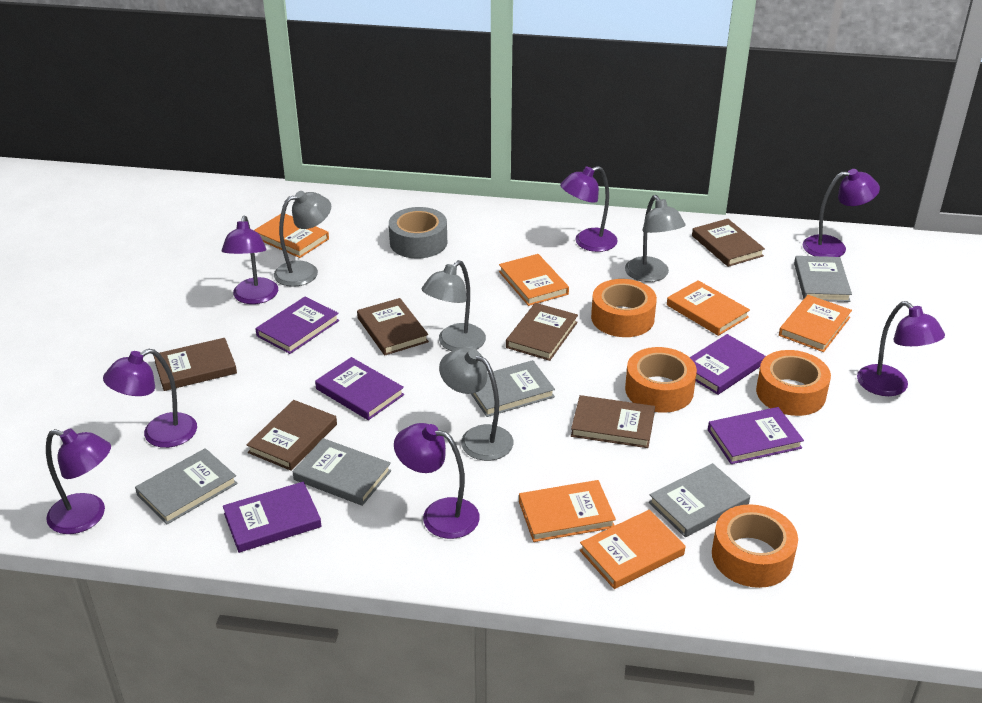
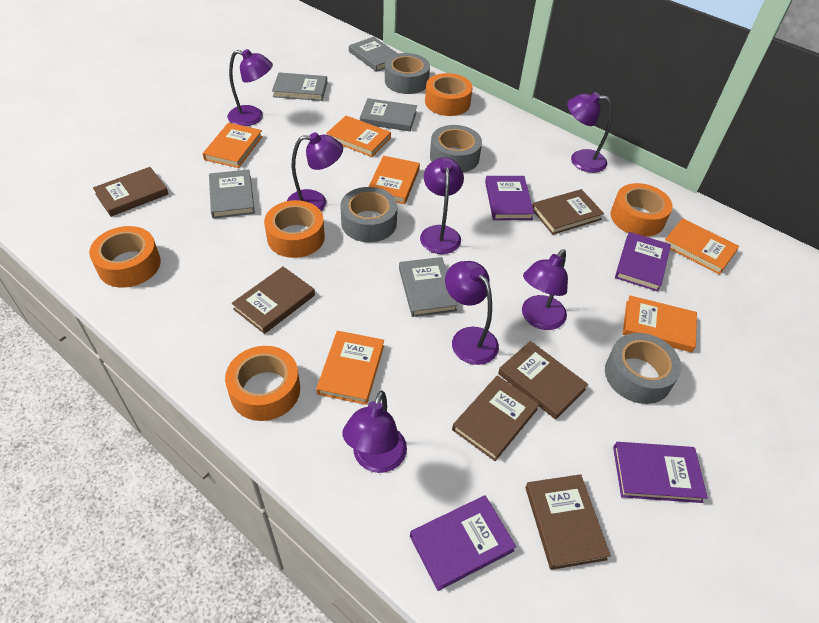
grey lamp: 4 -> 0
grey tape: 1 -> 4
orange tape: 4 -> 5
purple book: 5 -> 4

